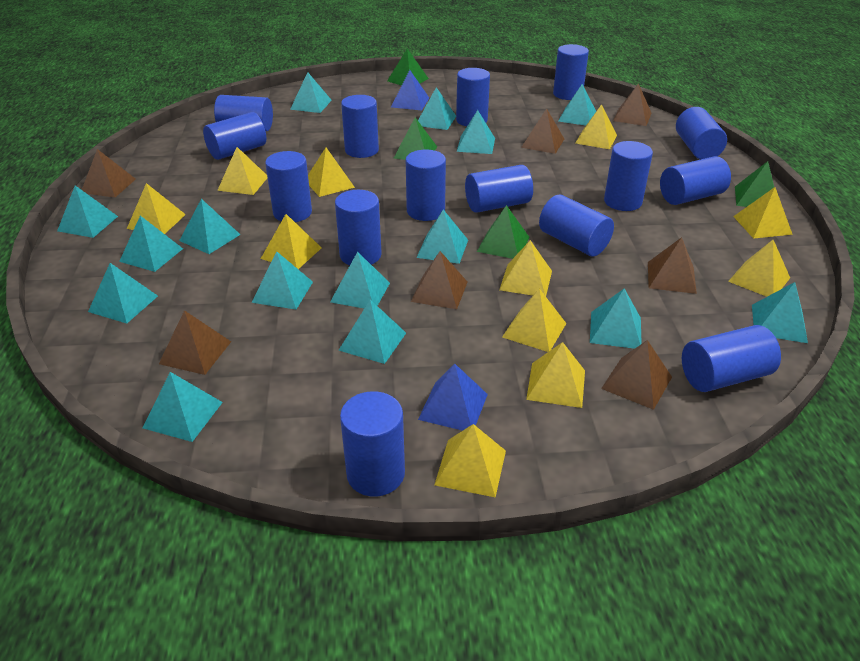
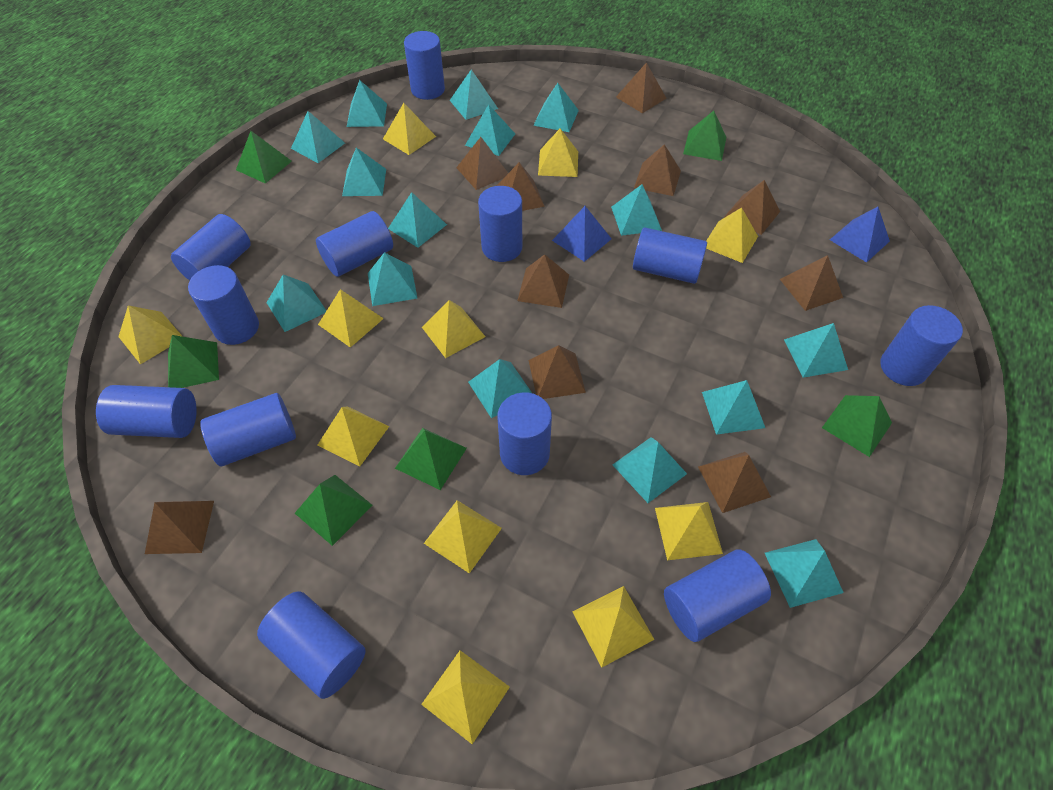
blue cylinder: 15 -> 12
brown pyramid: 7 -> 10
green pyramid: 4 -> 6

